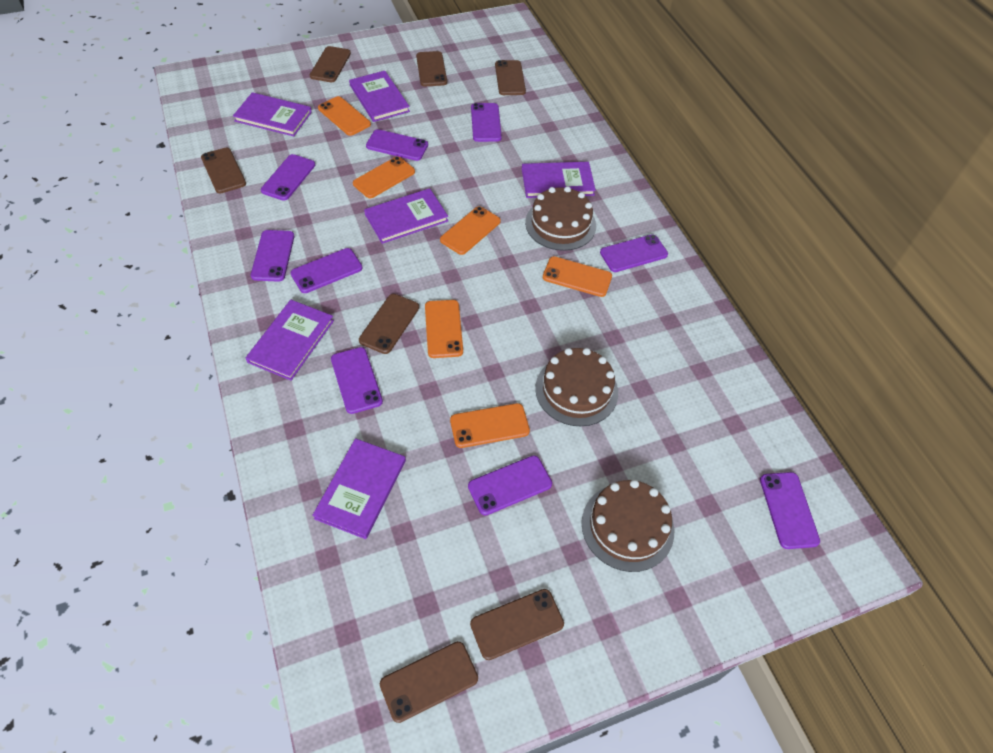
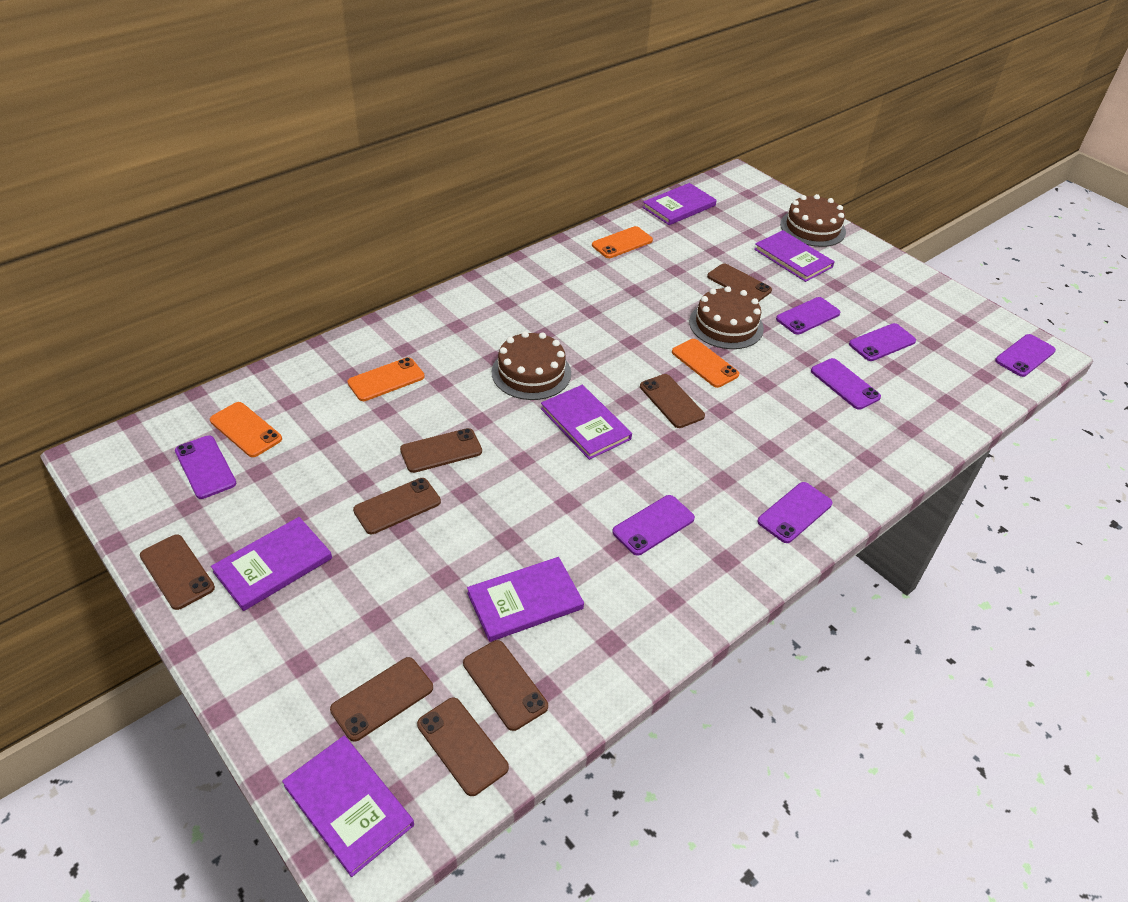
brown phone: 7 -> 8
orange phone: 6 -> 4
purple phone: 9 -> 7

